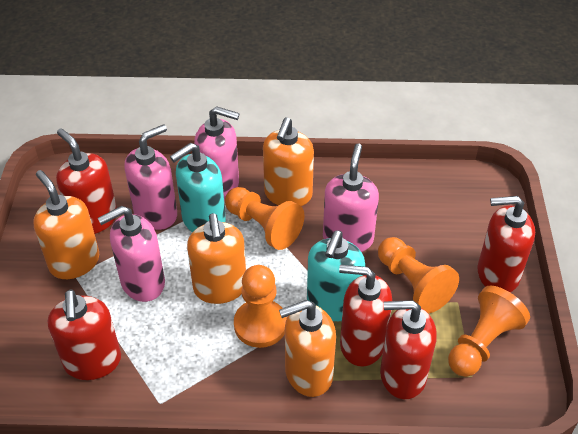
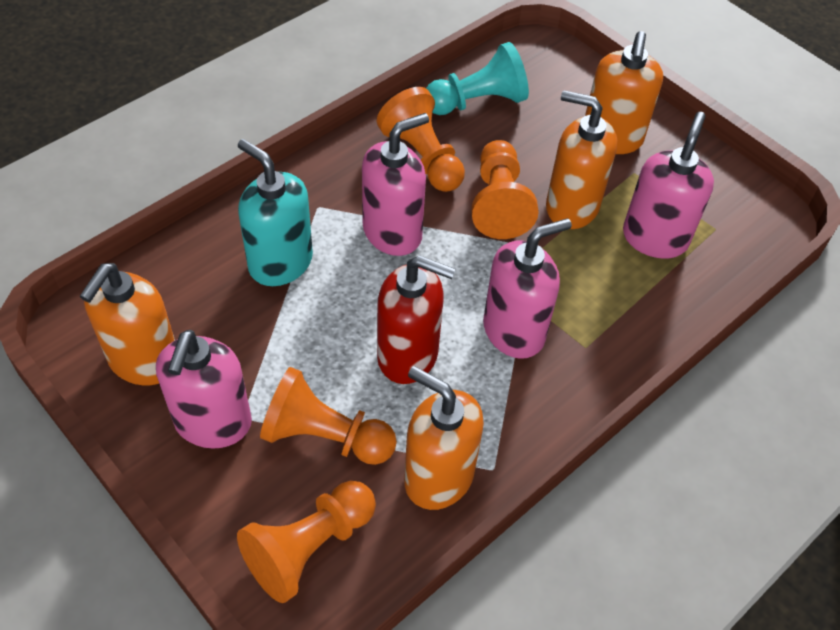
red soap dispenser: 5 -> 1
turquoise pawn: 0 -> 1
turquoise soap dispenser: 2 -> 1

